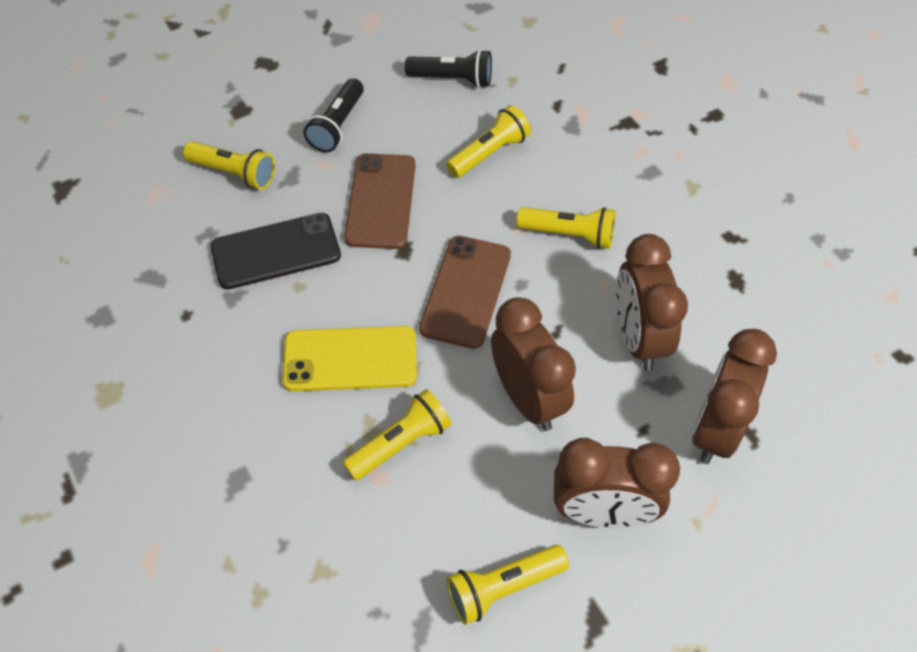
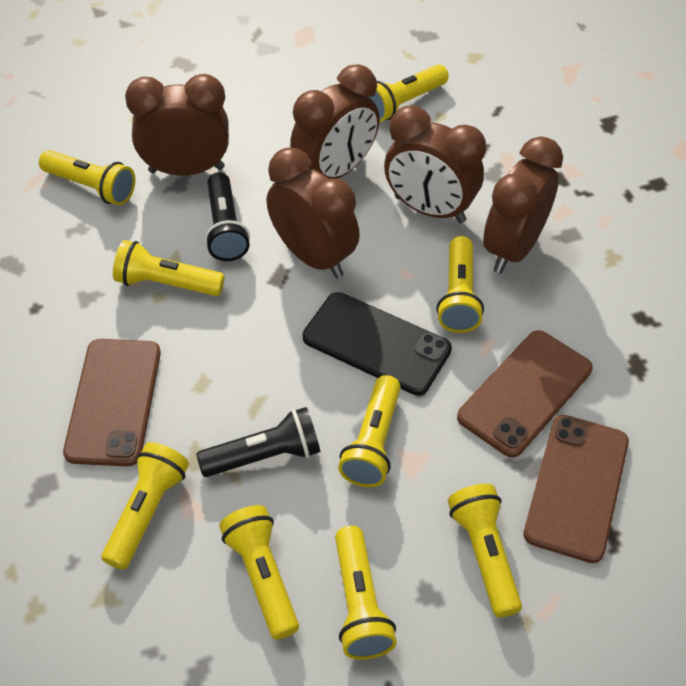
brown clock: 4 -> 5
brown phone: 2 -> 3
yellow flashlight: 5 -> 9
yellow phone: 1 -> 0

